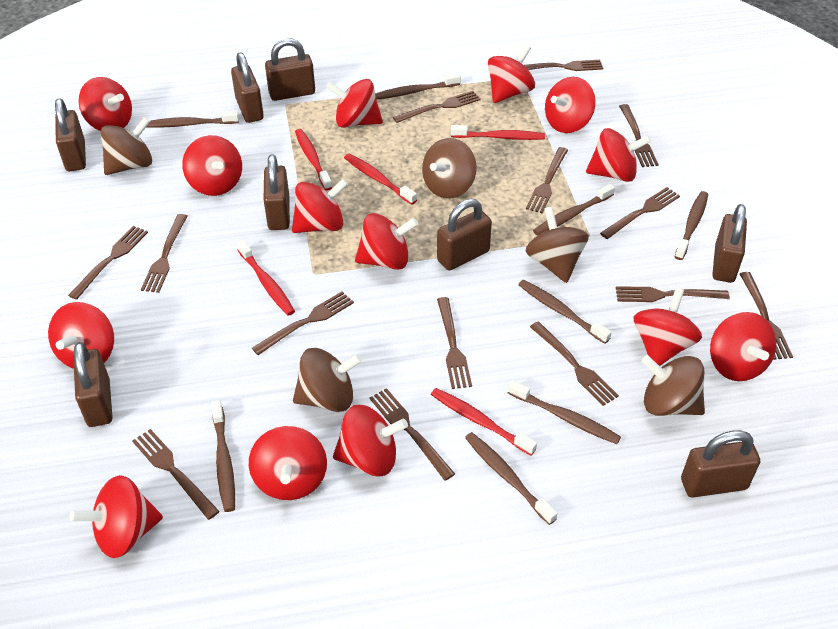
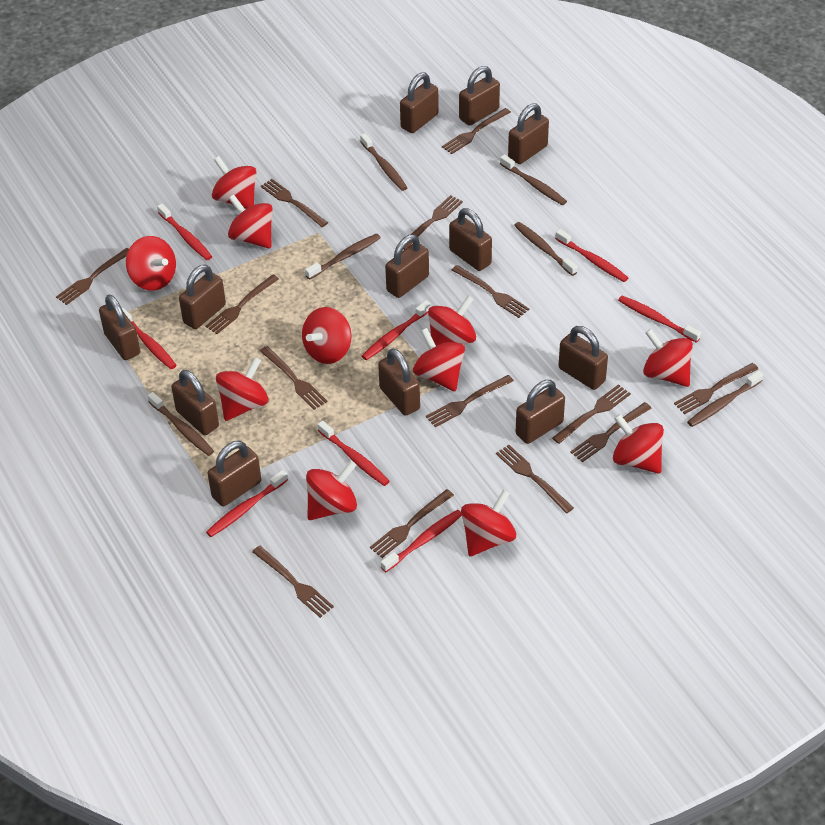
brown padlock: 8 -> 12
brown spinning top: 5 -> 0
brown toothbrush: 8 -> 6
red spinning top: 14 -> 11
red toothbrush: 5 -> 8

